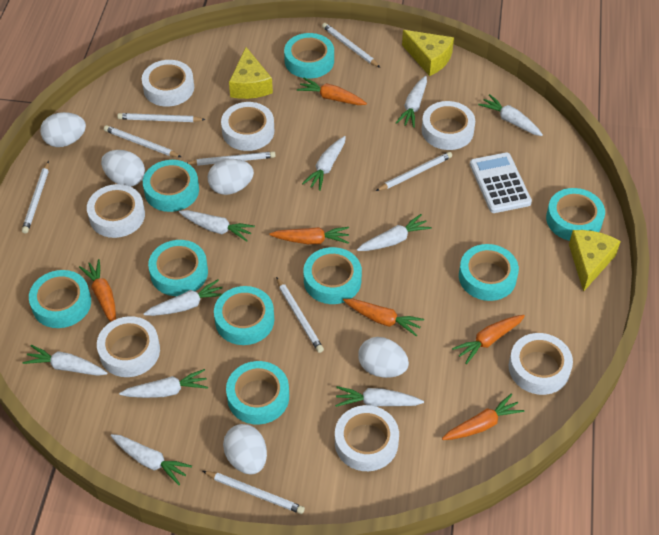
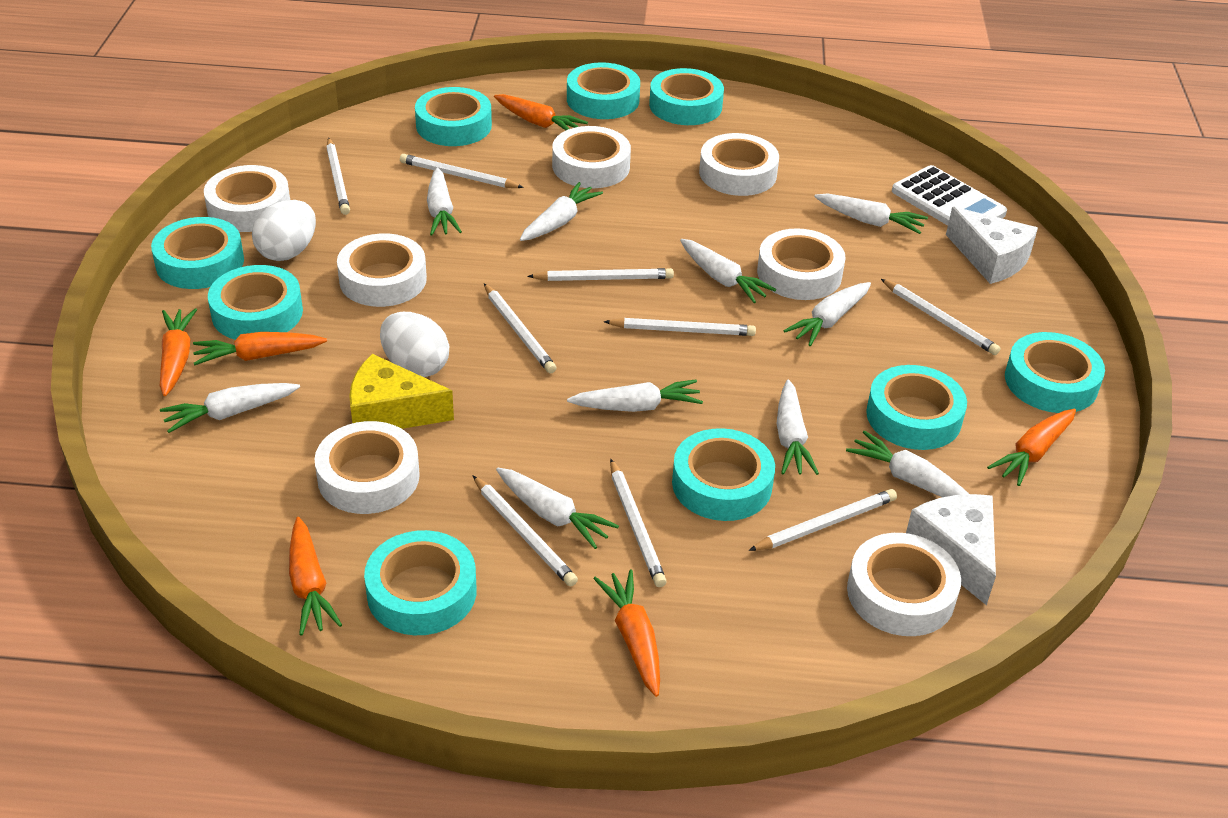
white cheese: 0 -> 2
white egg: 5 -> 2
white pencil: 8 -> 9
yellow cheese: 3 -> 1

